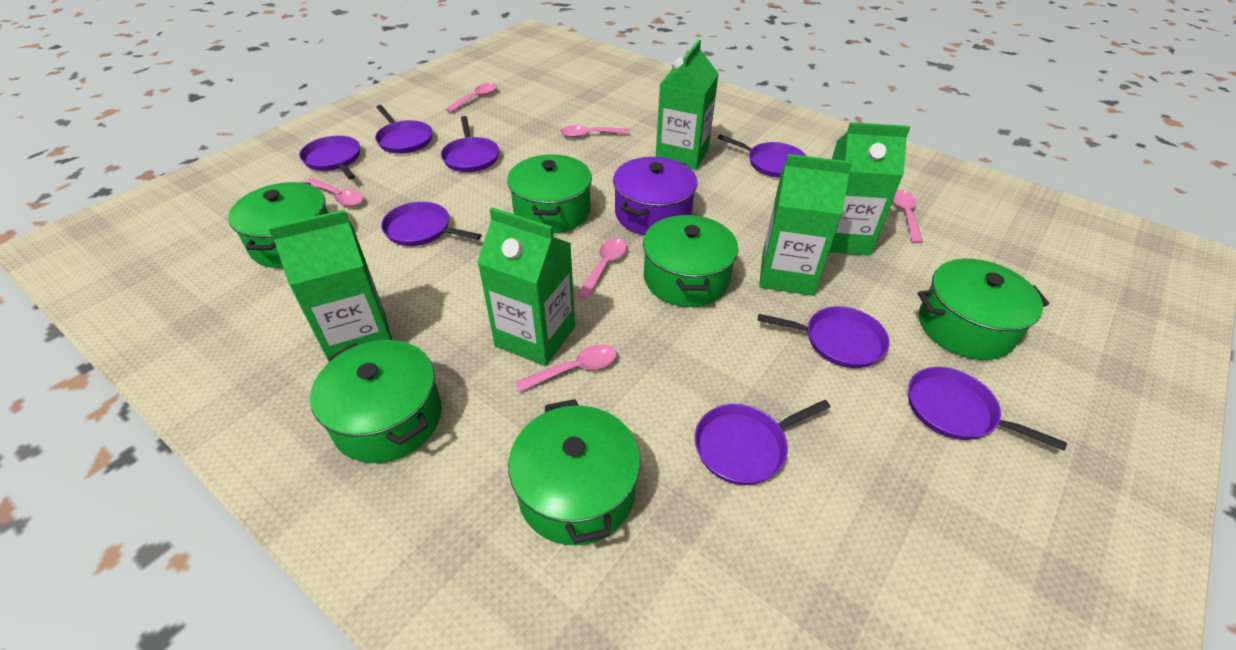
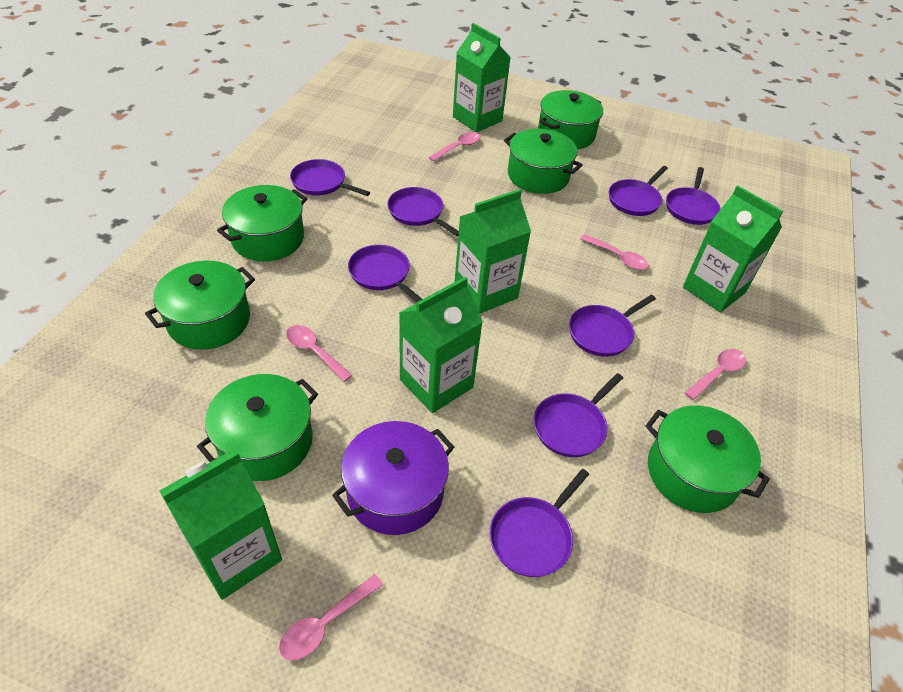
pink spoon: 6 -> 5

